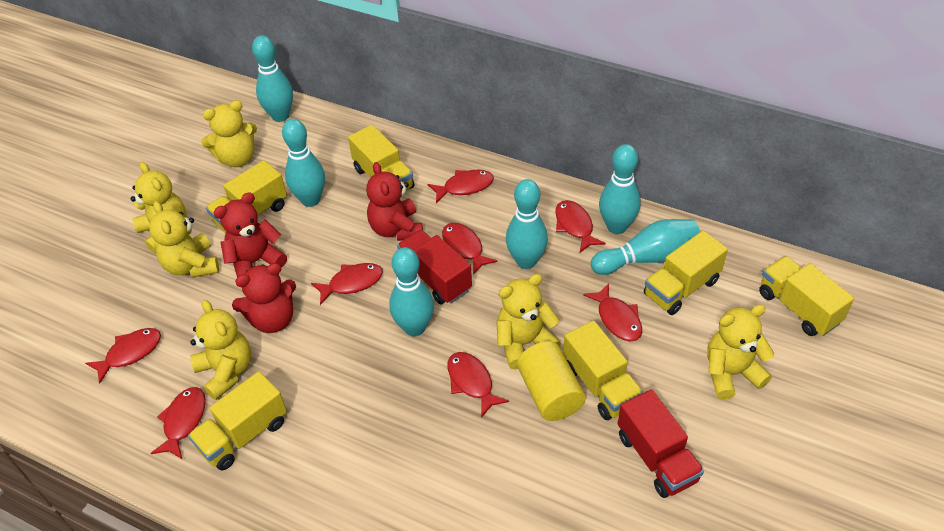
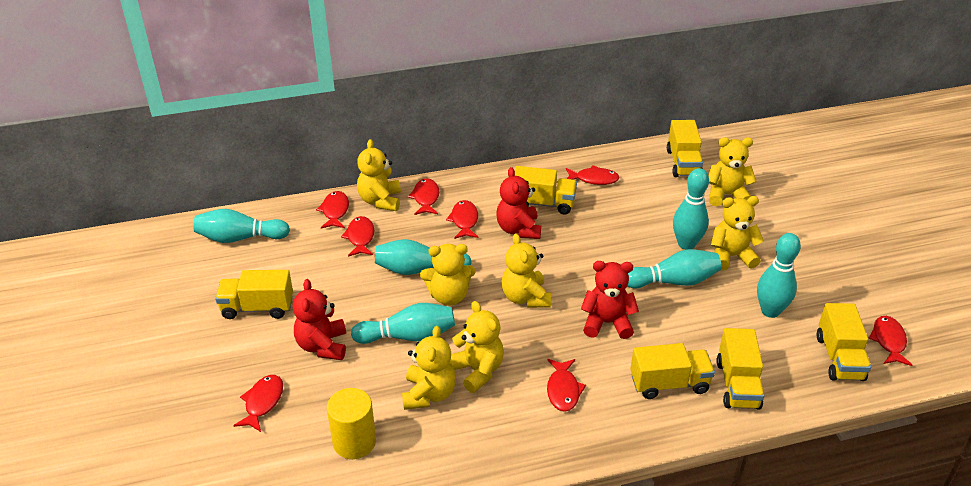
red truck: 2 -> 0
yellow teddy bear: 6 -> 7

